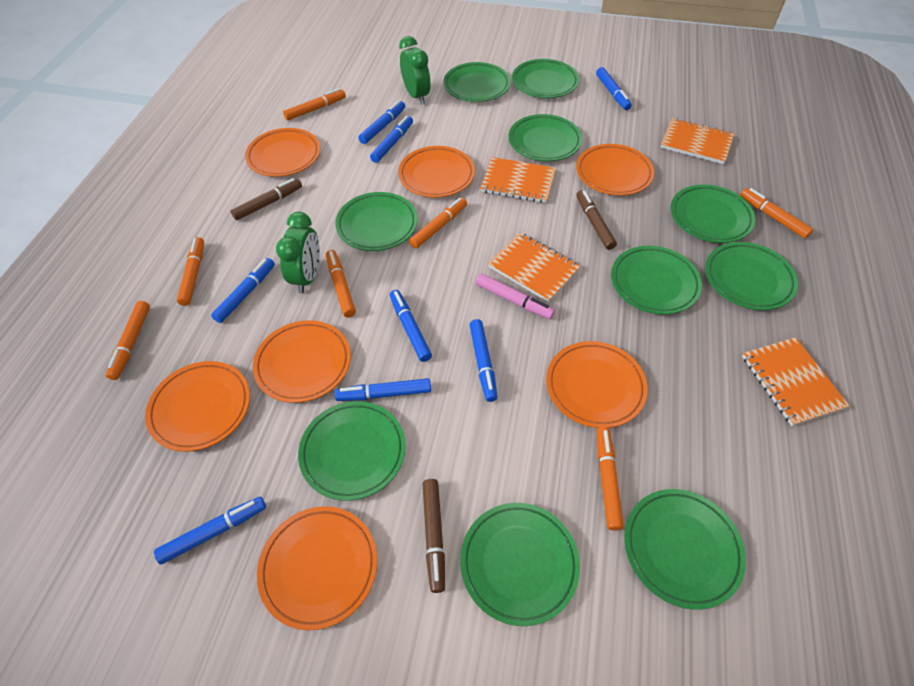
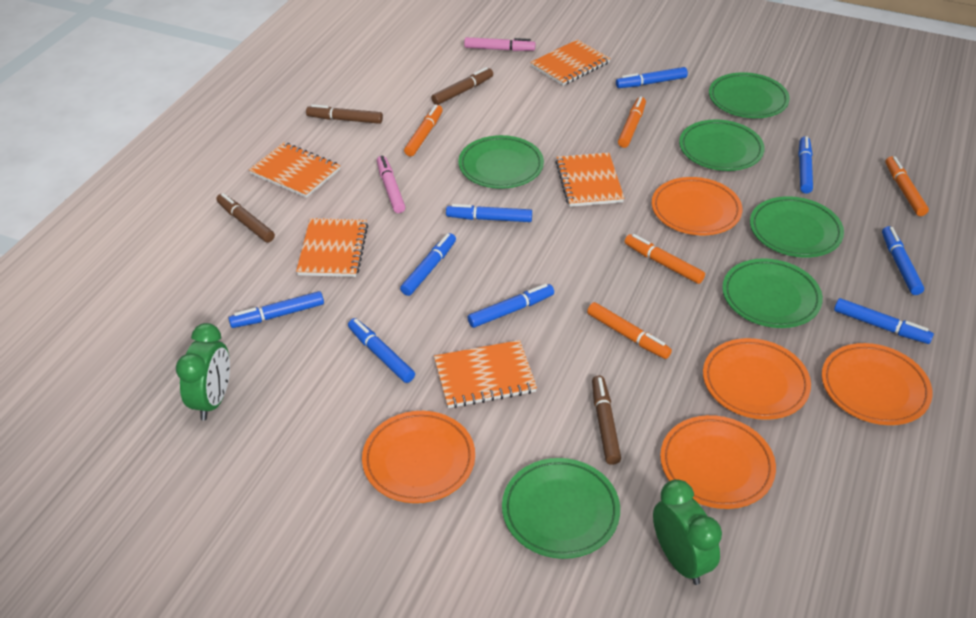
blue marker: 8 -> 9
brown marker: 3 -> 4
green plate: 10 -> 6
orange marker: 7 -> 5
orange notebook: 4 -> 5
orange plate: 7 -> 5
pink marker: 1 -> 2

